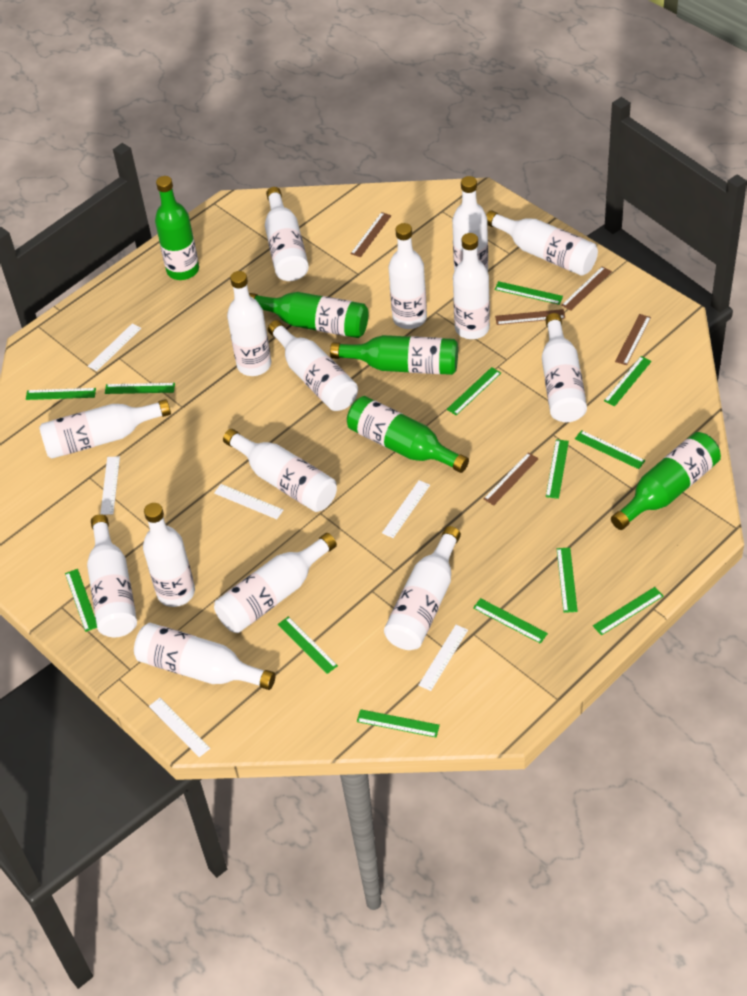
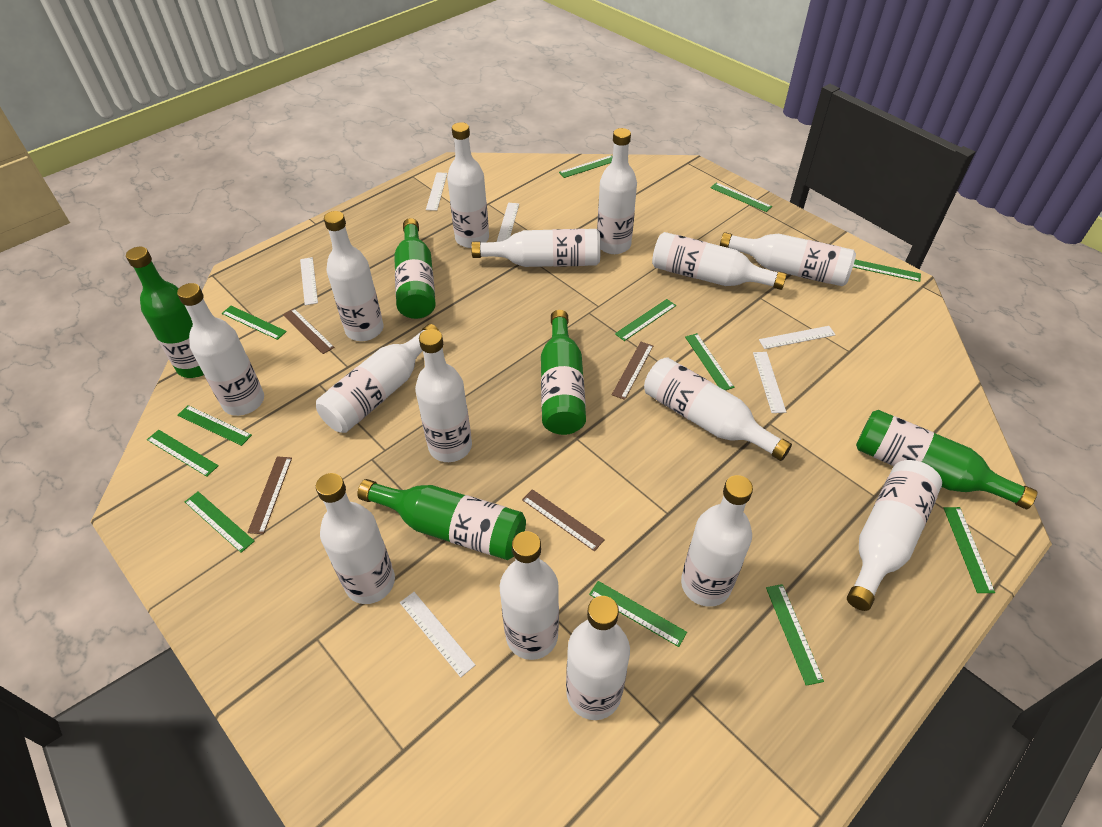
brown ruler: 5 -> 4
green ruler: 13 -> 12

